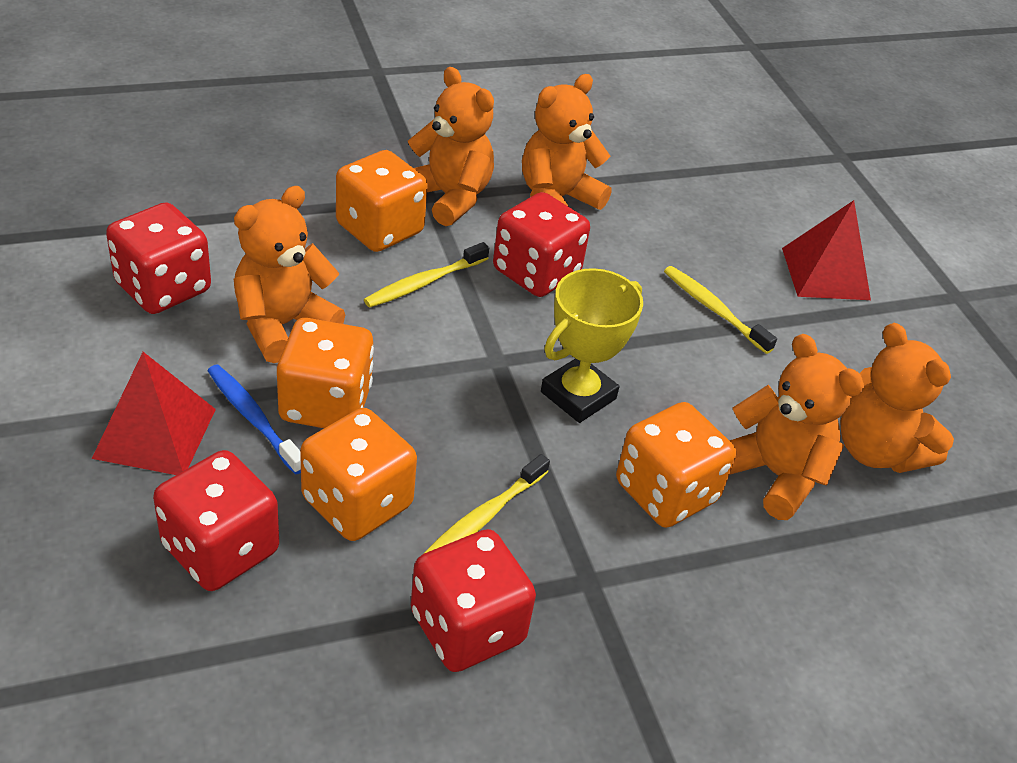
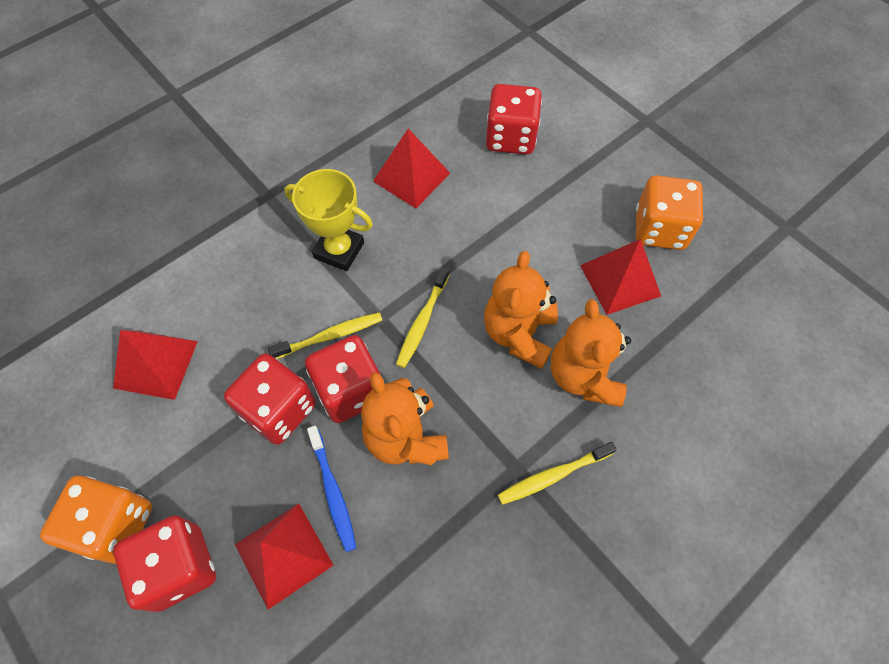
orange dice: 4 -> 2
orange teddy bear: 5 -> 3
red pyramid: 2 -> 4

